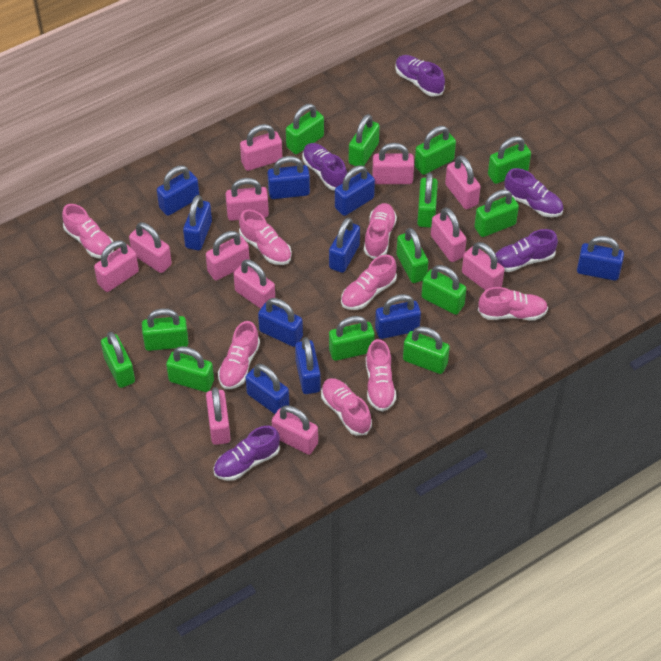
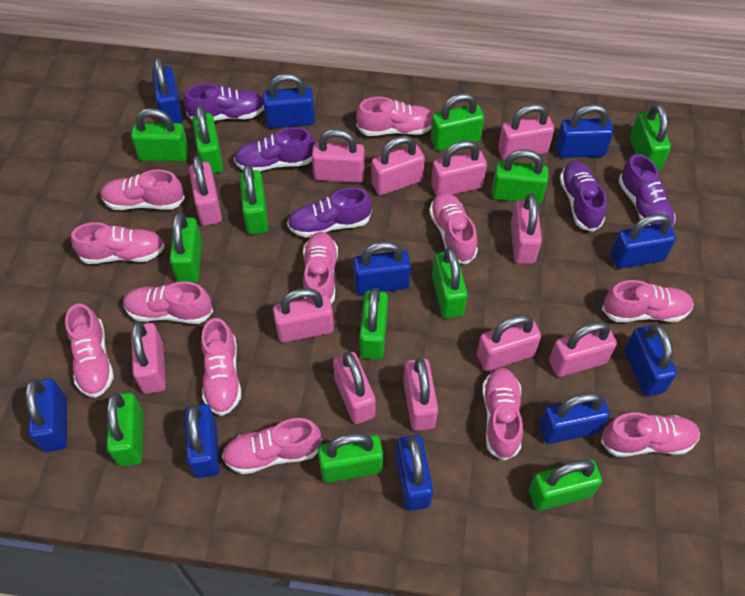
green padlock: 13 -> 12
pink shoe: 8 -> 12

